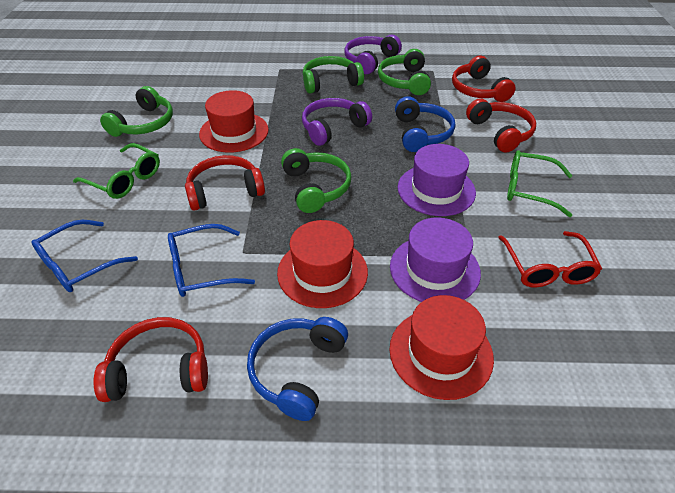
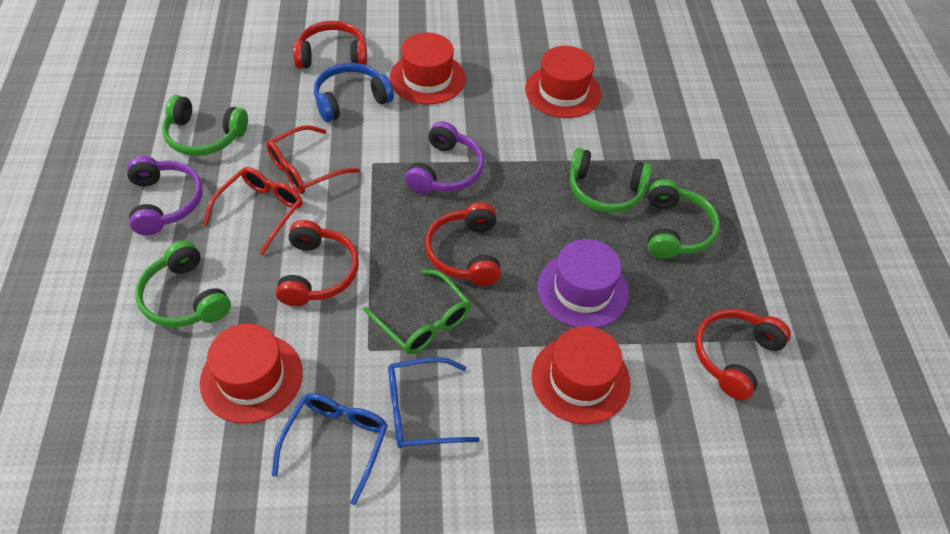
blue headphones: 2 -> 1
green glasses: 2 -> 1
purple hat: 2 -> 1
red glasses: 1 -> 2
red hat: 3 -> 4

